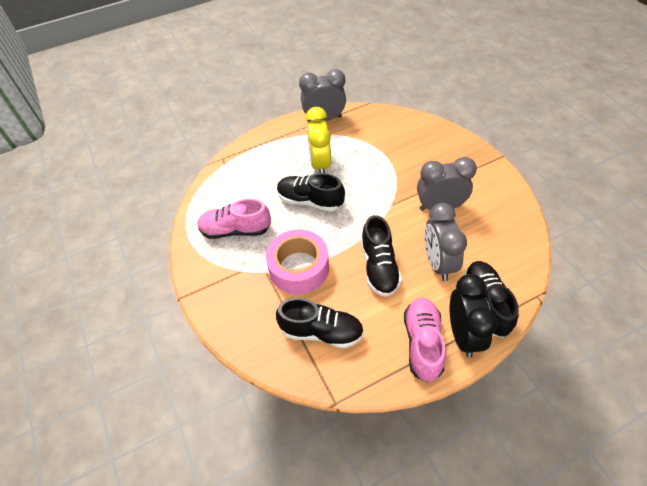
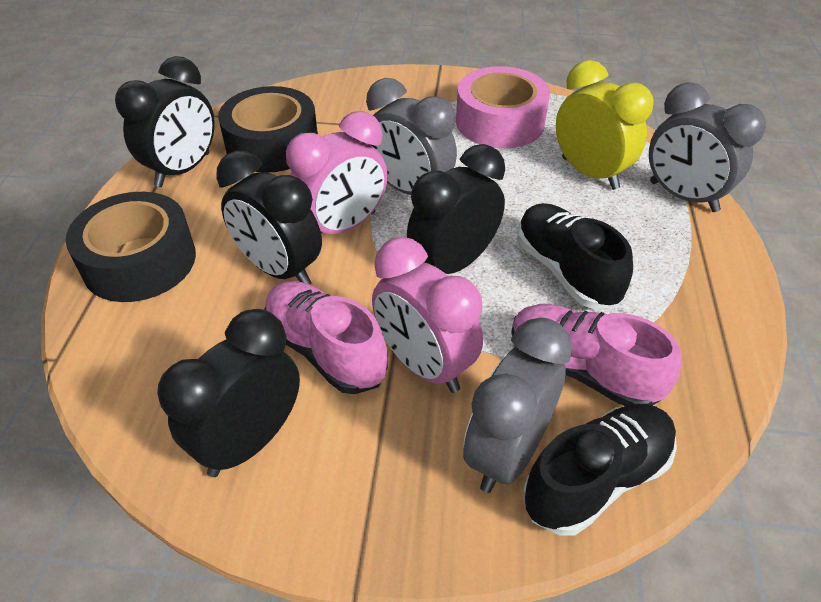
black clock: 1 -> 4
black shoe: 4 -> 2
black tape: 0 -> 2
pink clock: 0 -> 2

